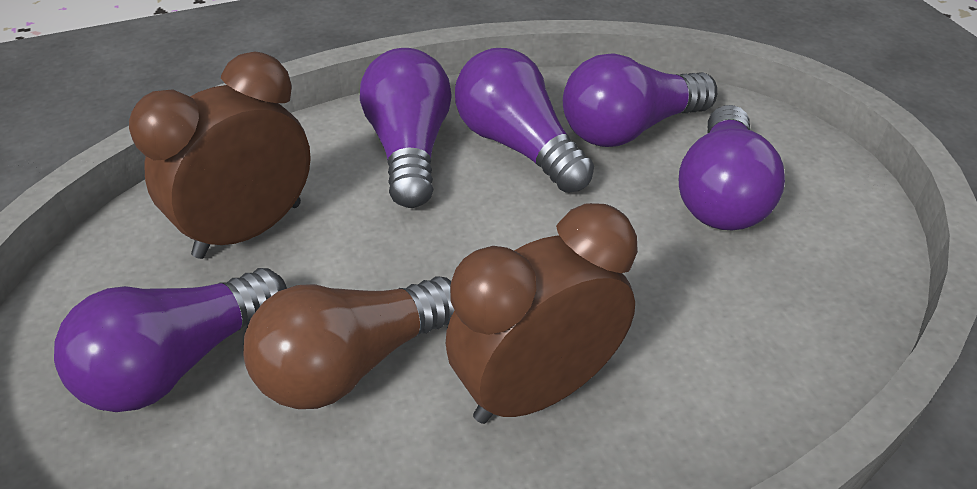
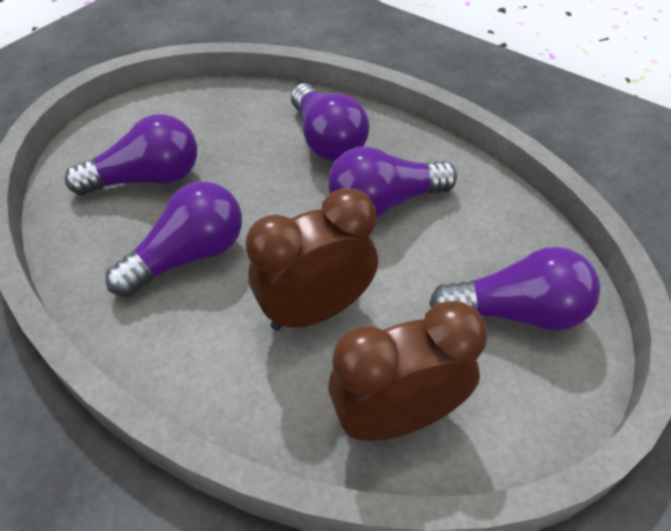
brown light bulb: 1 -> 0

